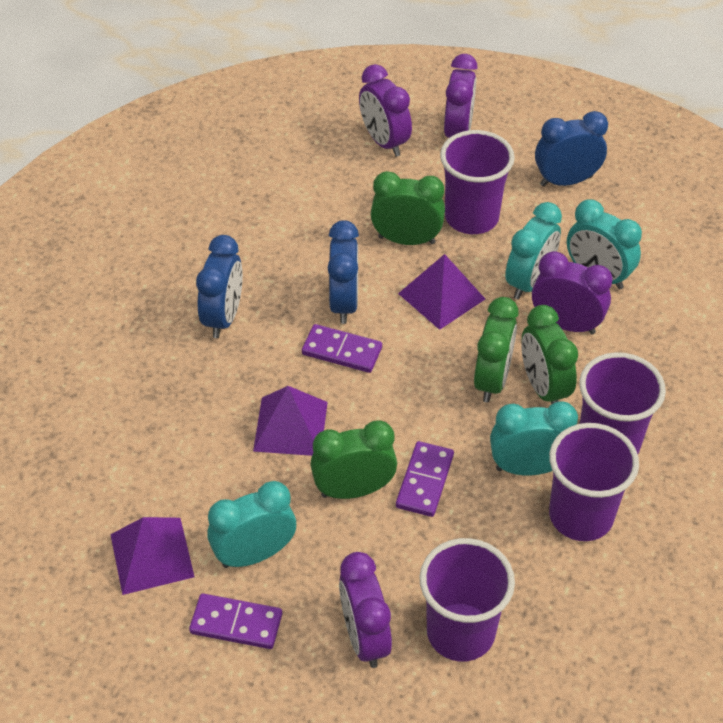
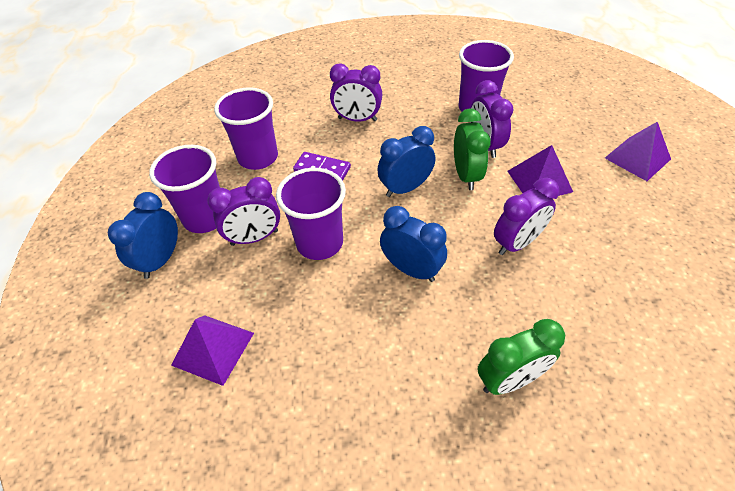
green clock: 4 -> 2
purple domino: 3 -> 1
turquoise clock: 4 -> 0

